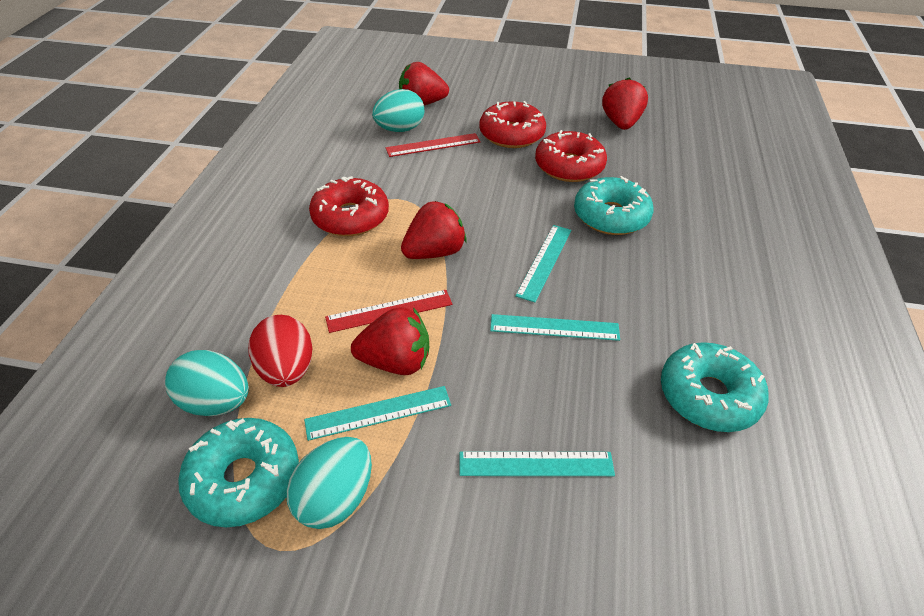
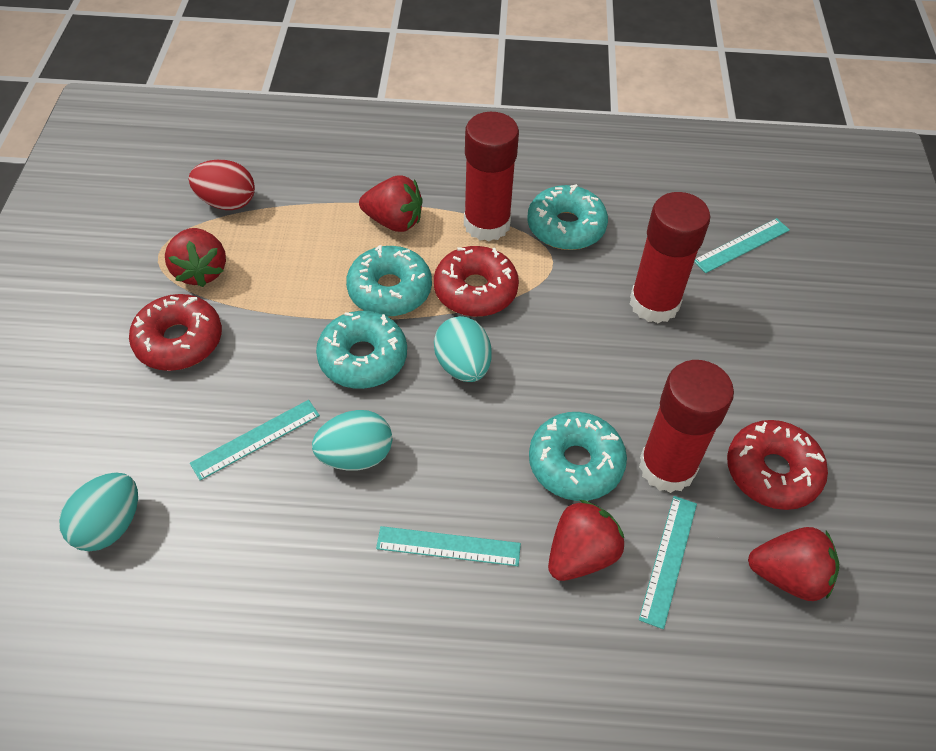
red glue stick: 0 -> 3
red ruler: 2 -> 0
turquoise donut: 3 -> 4

